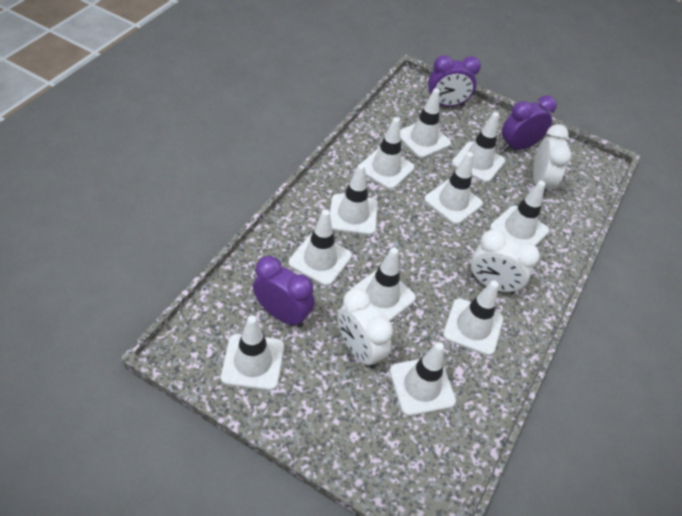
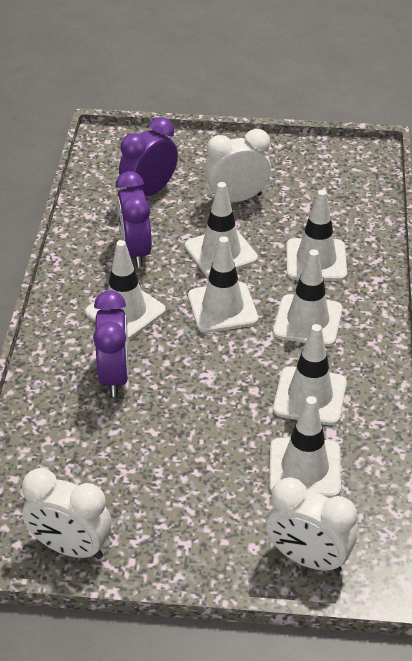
white traffic cone: 11 -> 7

